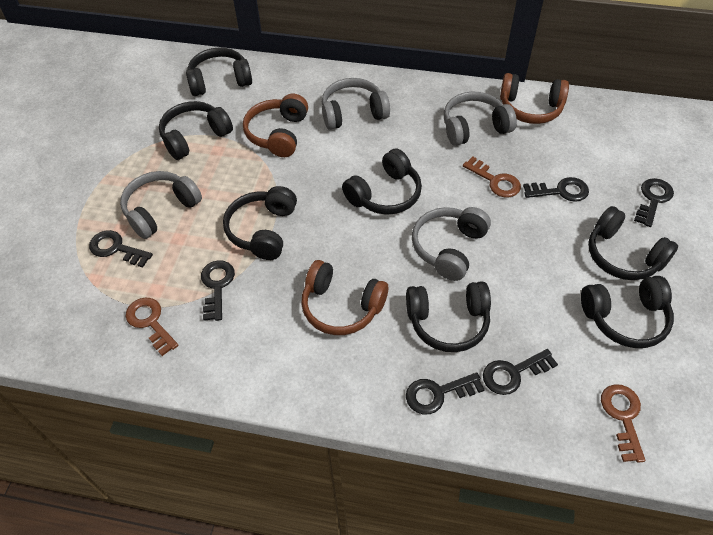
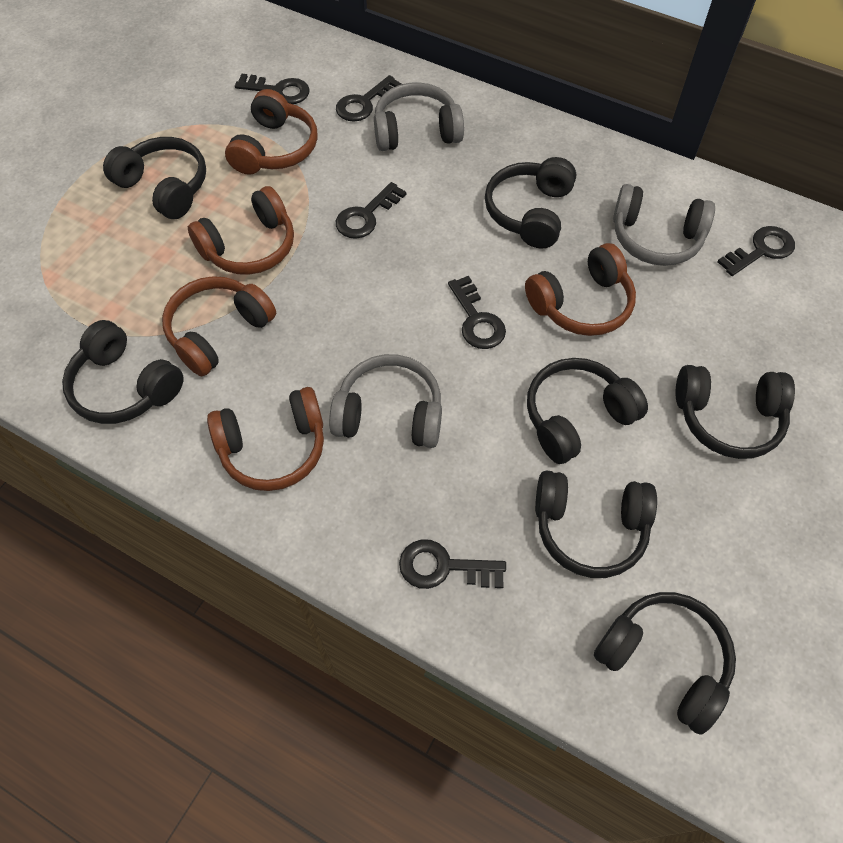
brown headphones: 3 -> 5
brown key: 3 -> 0
grey headphones: 4 -> 3

